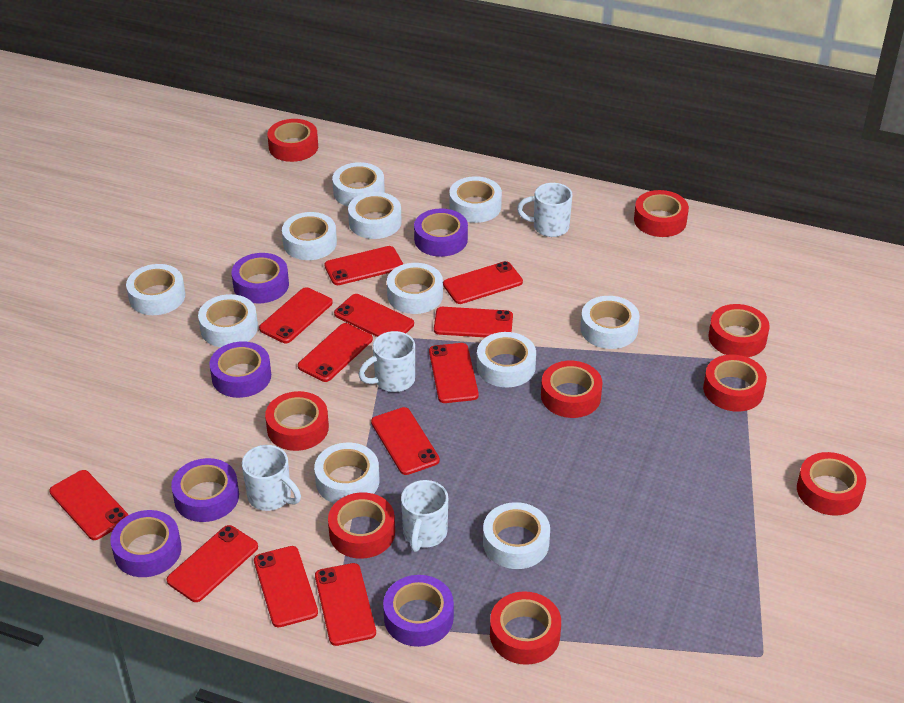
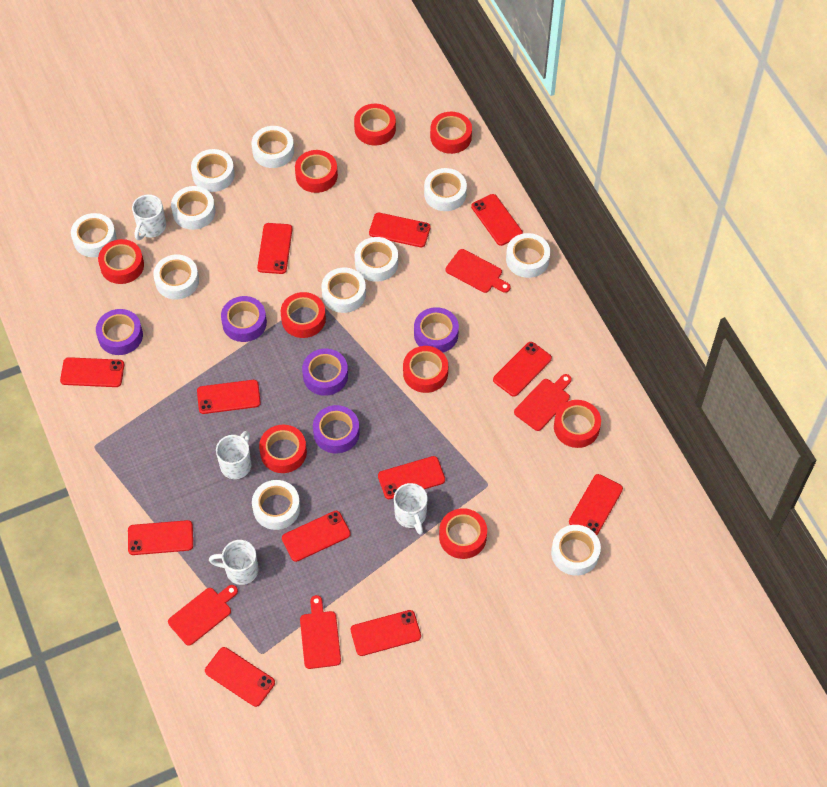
purple tape: 6 -> 5
red cutting board: 0 -> 4

